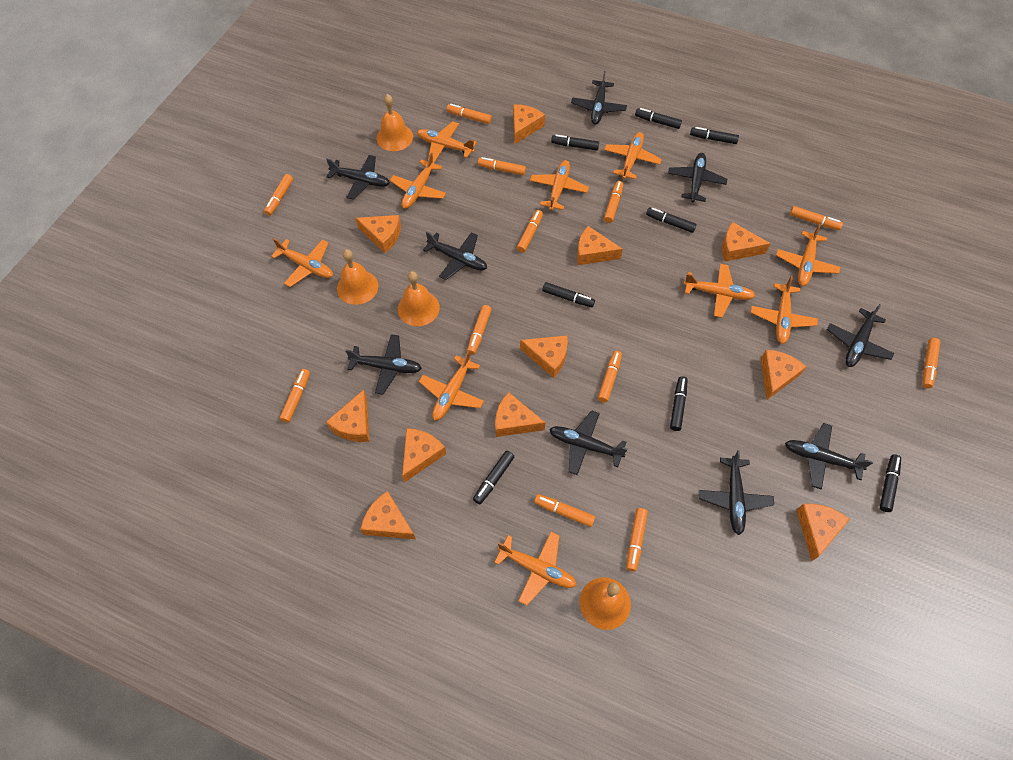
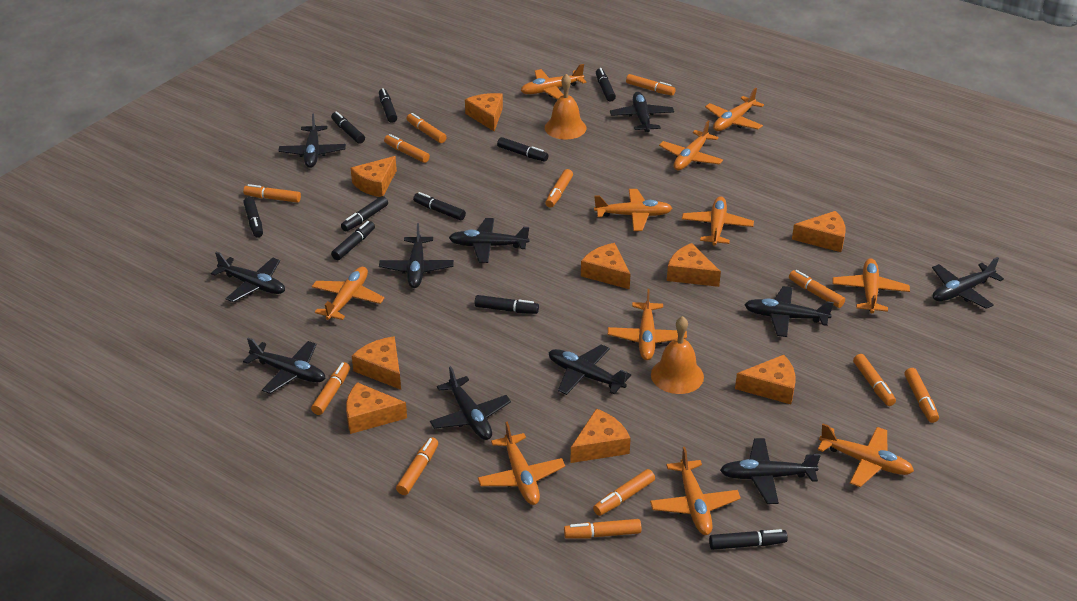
black marker: 8 -> 10
black plane: 9 -> 11
orange bell: 4 -> 2
orange cheese: 11 -> 9
orange plane: 10 -> 11

